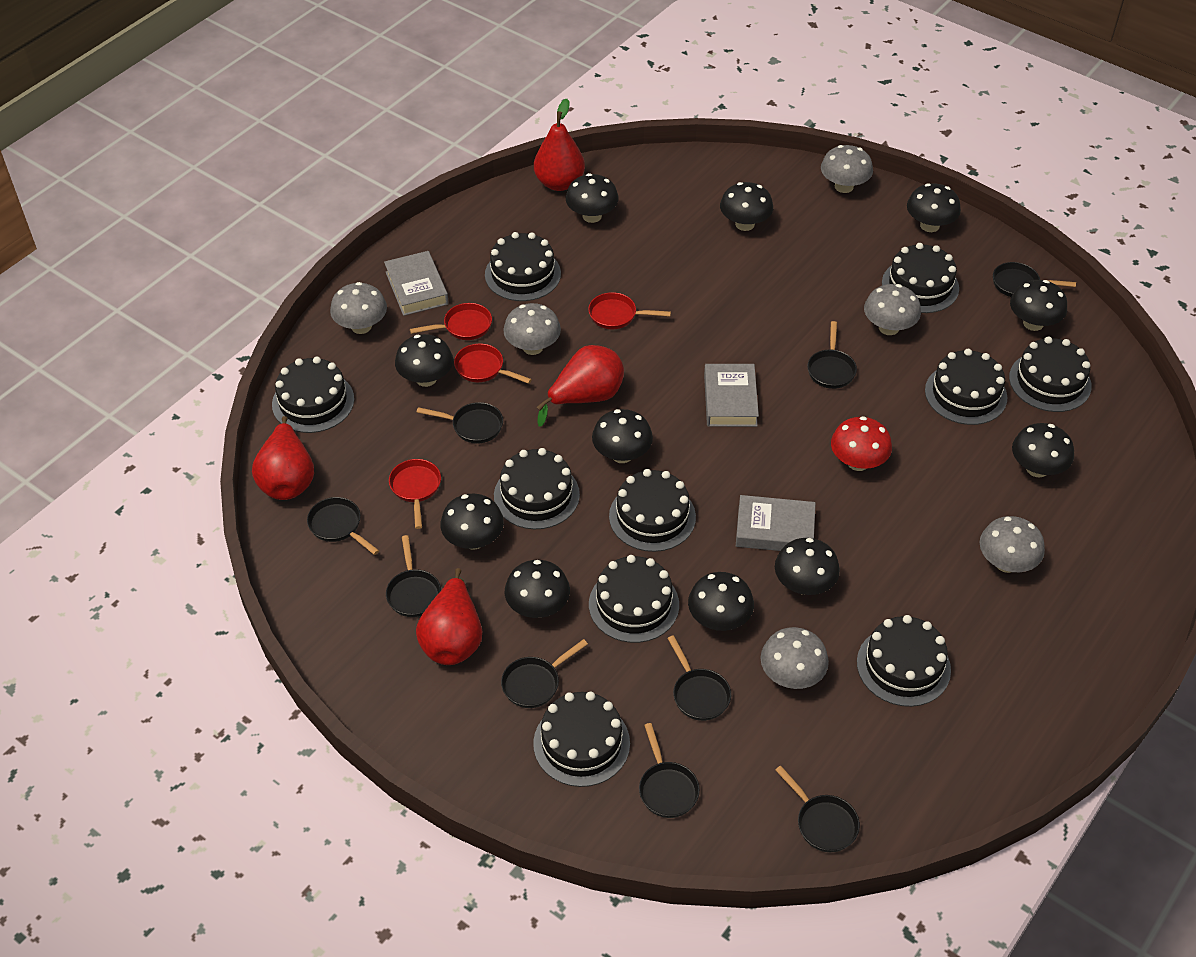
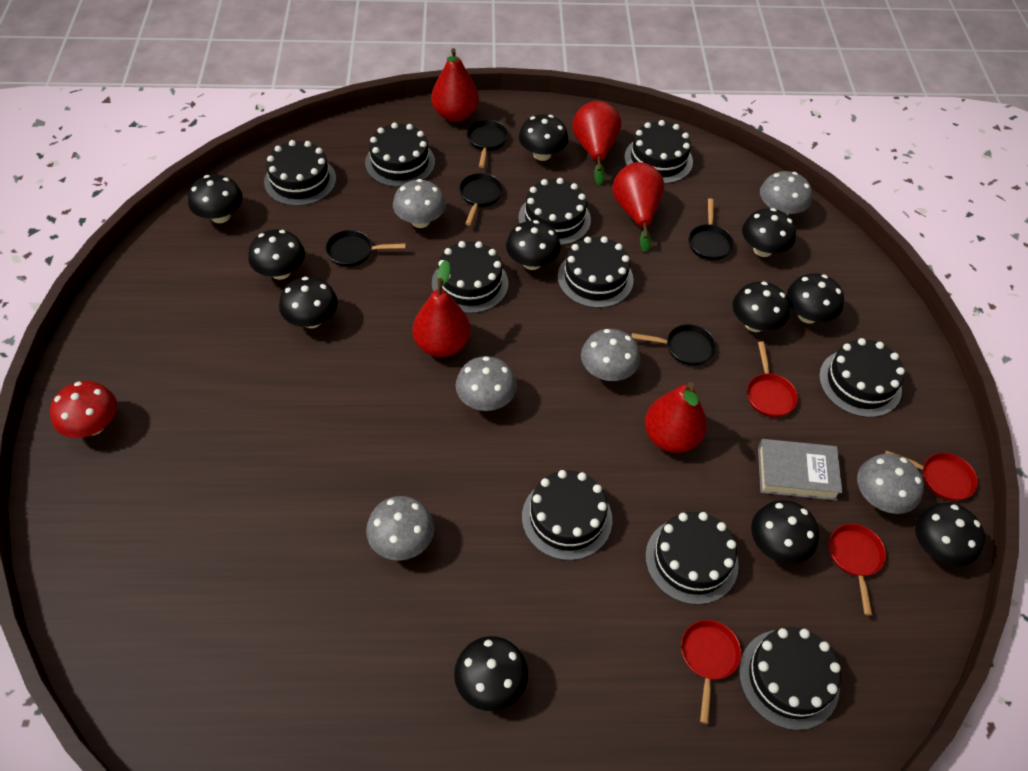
black pan: 9 -> 5
grey book: 3 -> 1
red pear: 4 -> 5

